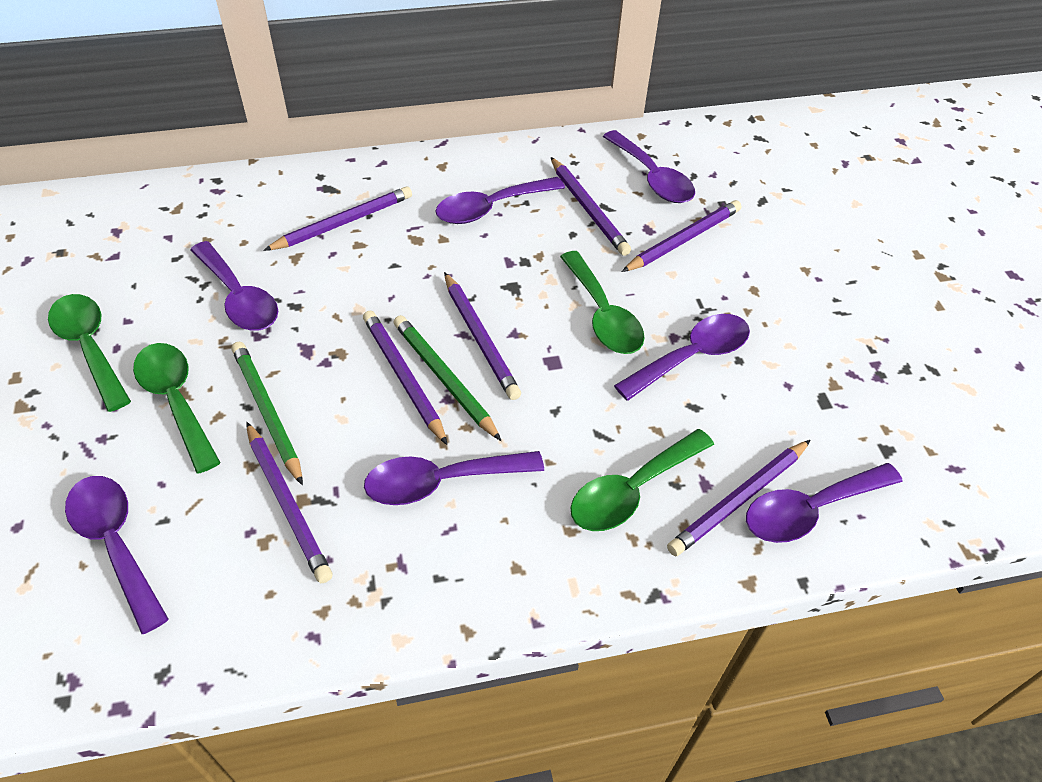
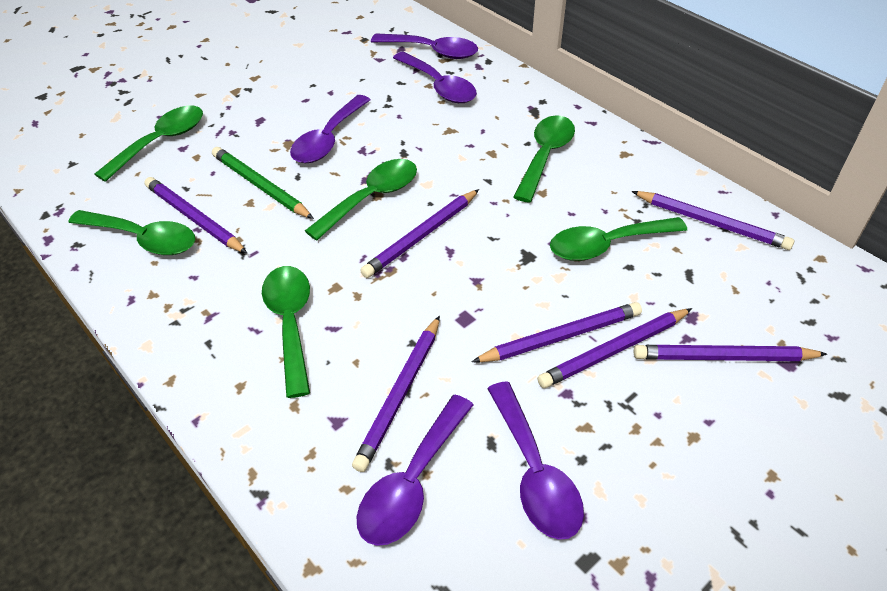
green pencil: 2 -> 1
green spoon: 4 -> 6
purple spoon: 7 -> 5

